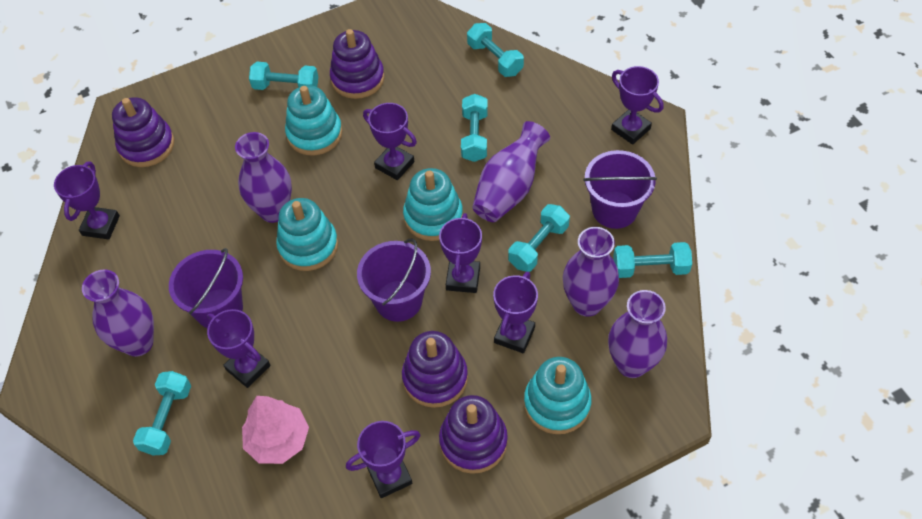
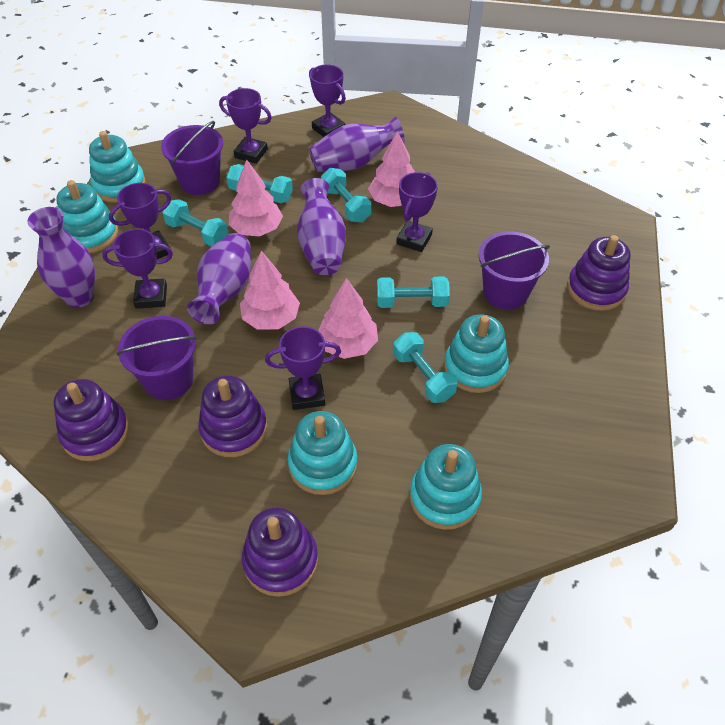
pink tree: 1 -> 4
purple trophy: 7 -> 6
purple vase: 5 -> 4
turquoise dumbbell: 6 -> 5
turquoise stacking toy: 4 -> 5

